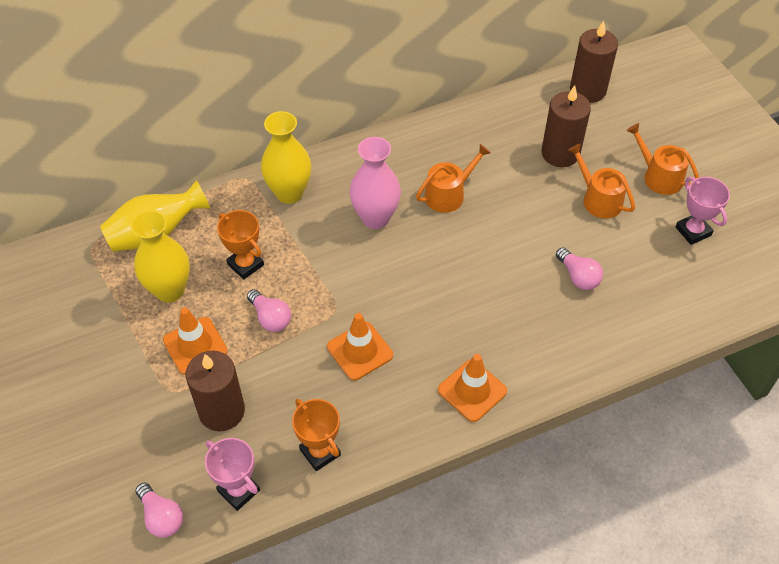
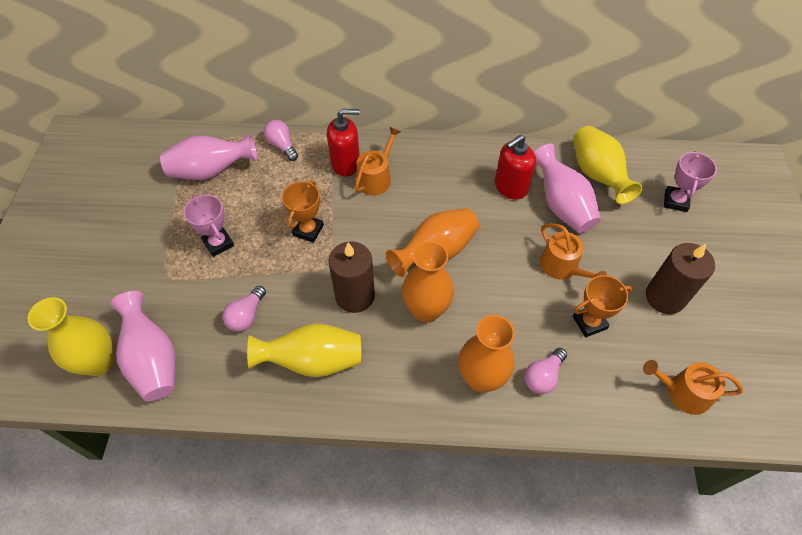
brown candle: 3 -> 2
orange traffic cone: 3 -> 0
orange vase: 0 -> 3
pink vase: 1 -> 3
red soap dispenser: 0 -> 2

